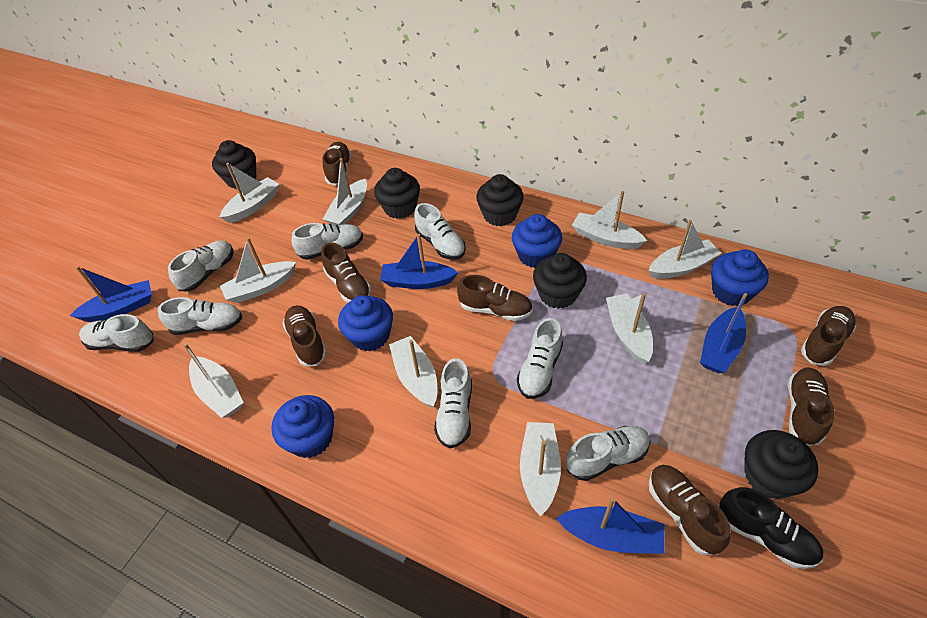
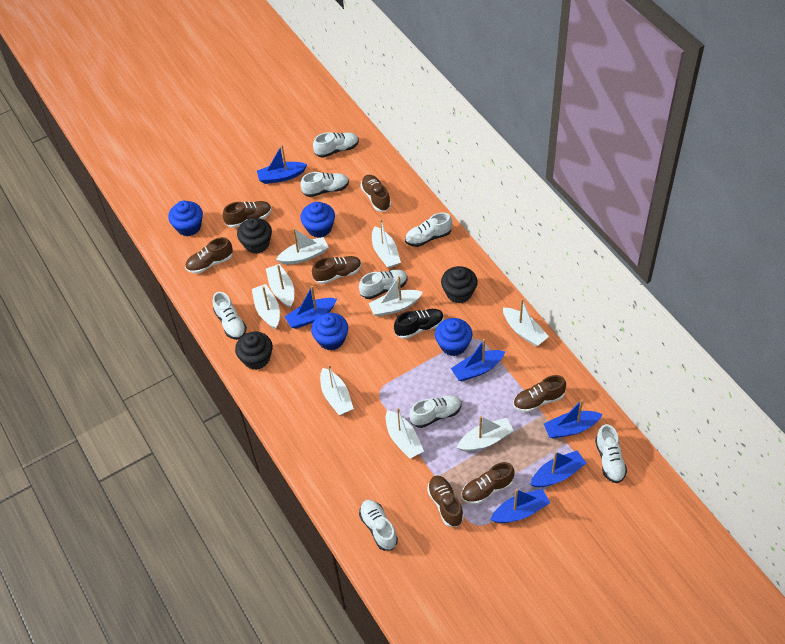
black cupcake: 5 -> 3
blue boat: 4 -> 6

